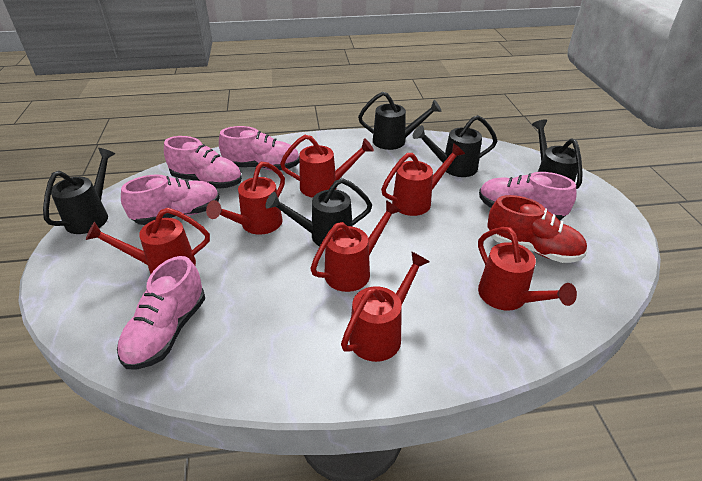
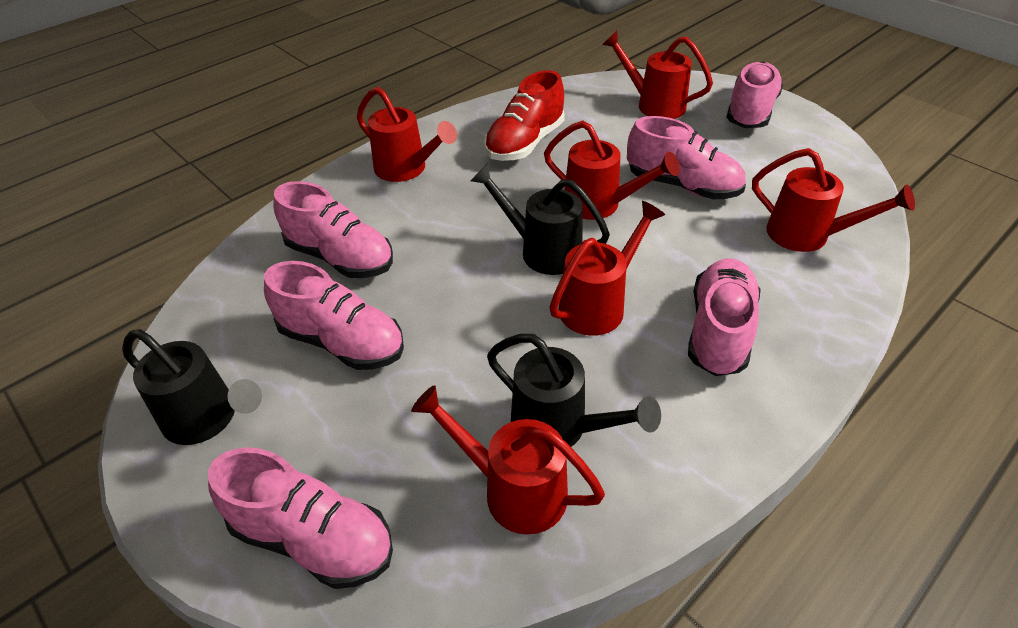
black watering can: 5 -> 3
pink shoe: 5 -> 6
red watering can: 7 -> 6

